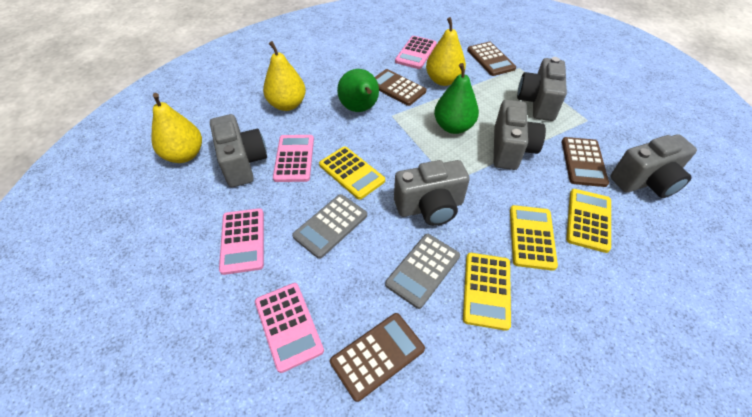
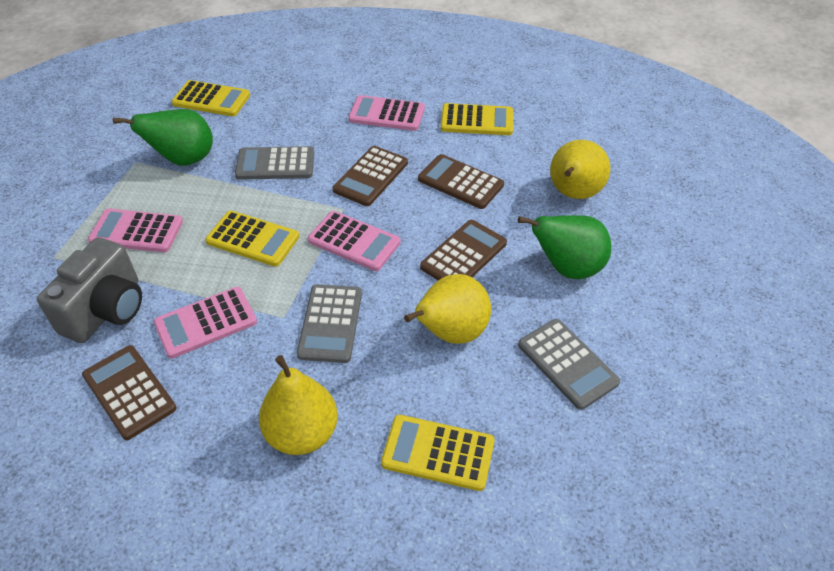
grey calculator: 2 -> 3
grey camera: 5 -> 1

